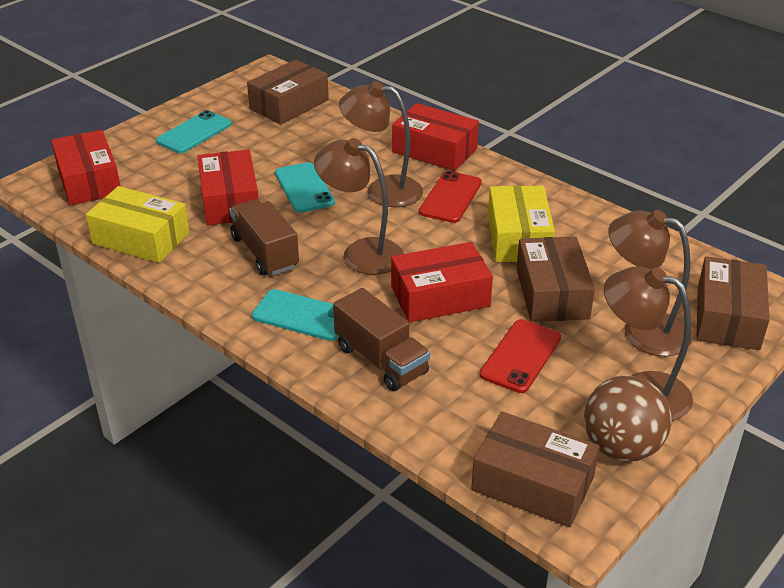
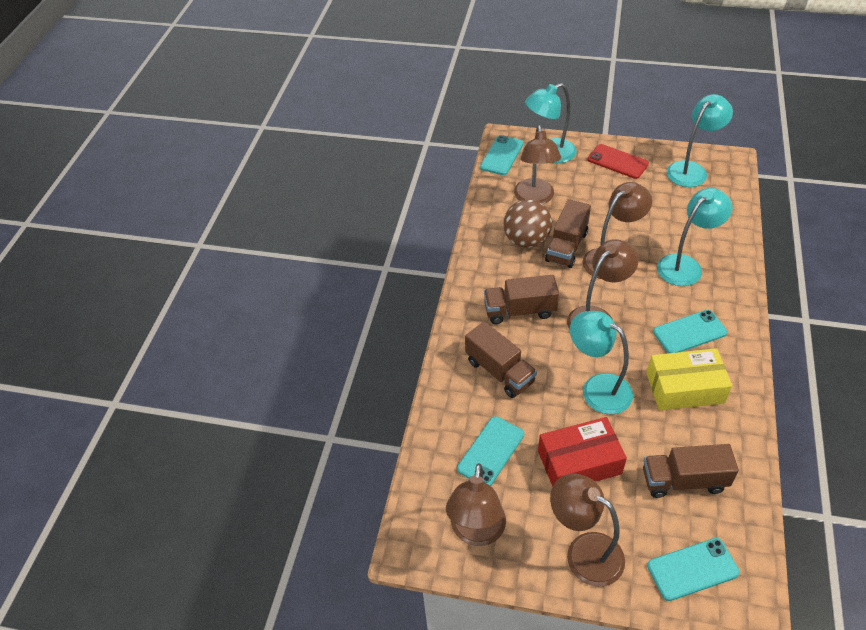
brown box: 4 -> 0
brown lamp: 4 -> 5
brown truck: 2 -> 4
red box: 4 -> 1
red phone: 2 -> 1
turquoise lamp: 0 -> 4
turquoise phone: 3 -> 4
yellow box: 2 -> 1

